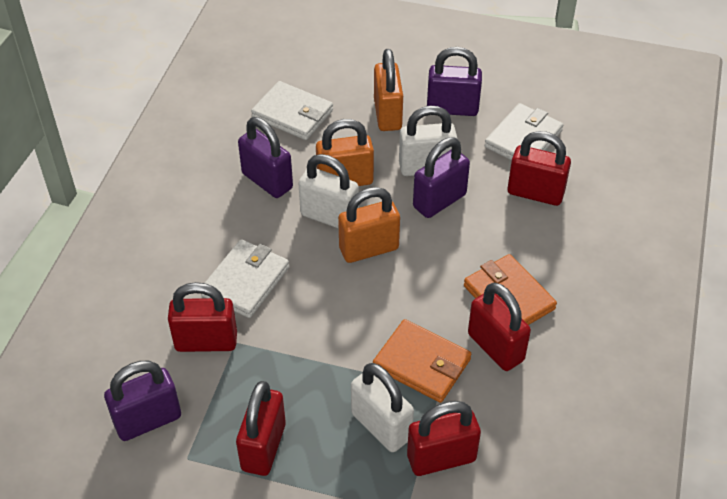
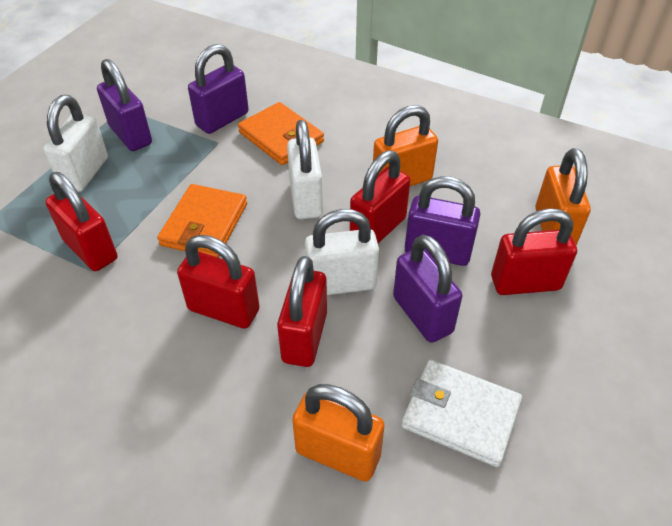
white wallet: 3 -> 1

